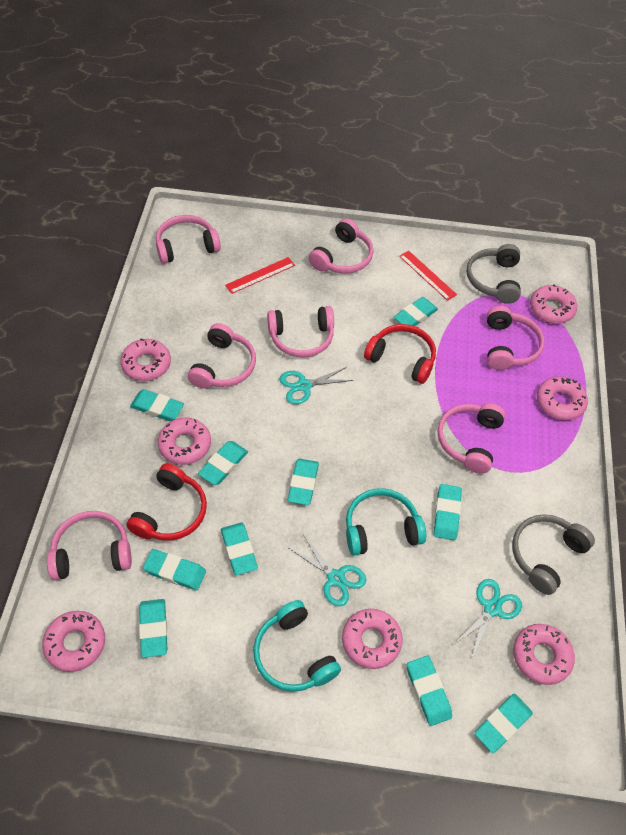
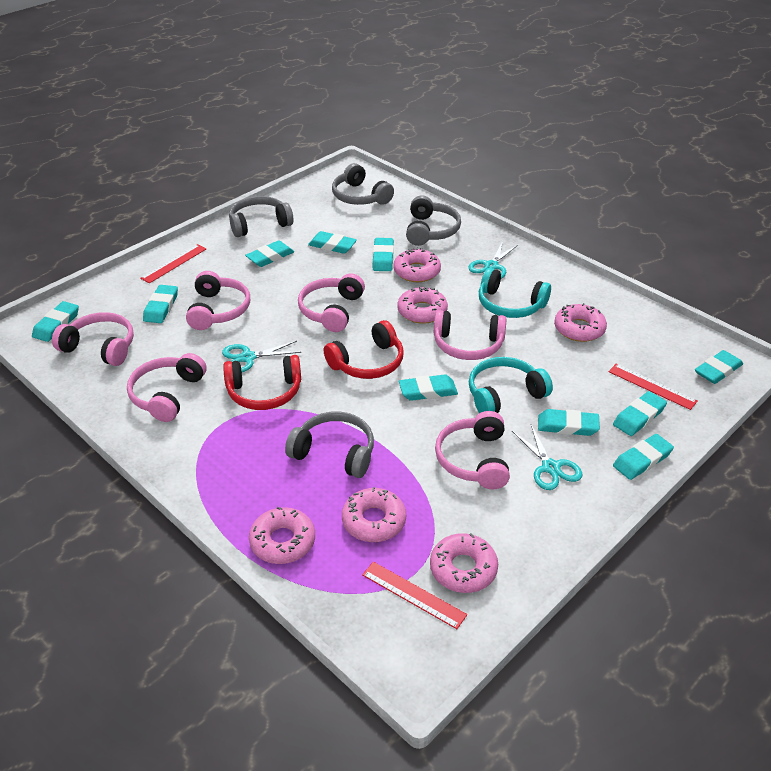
grey headphones: 2 -> 4
pink donut: 7 -> 6
pink headphones: 7 -> 6
red ruler: 2 -> 3

